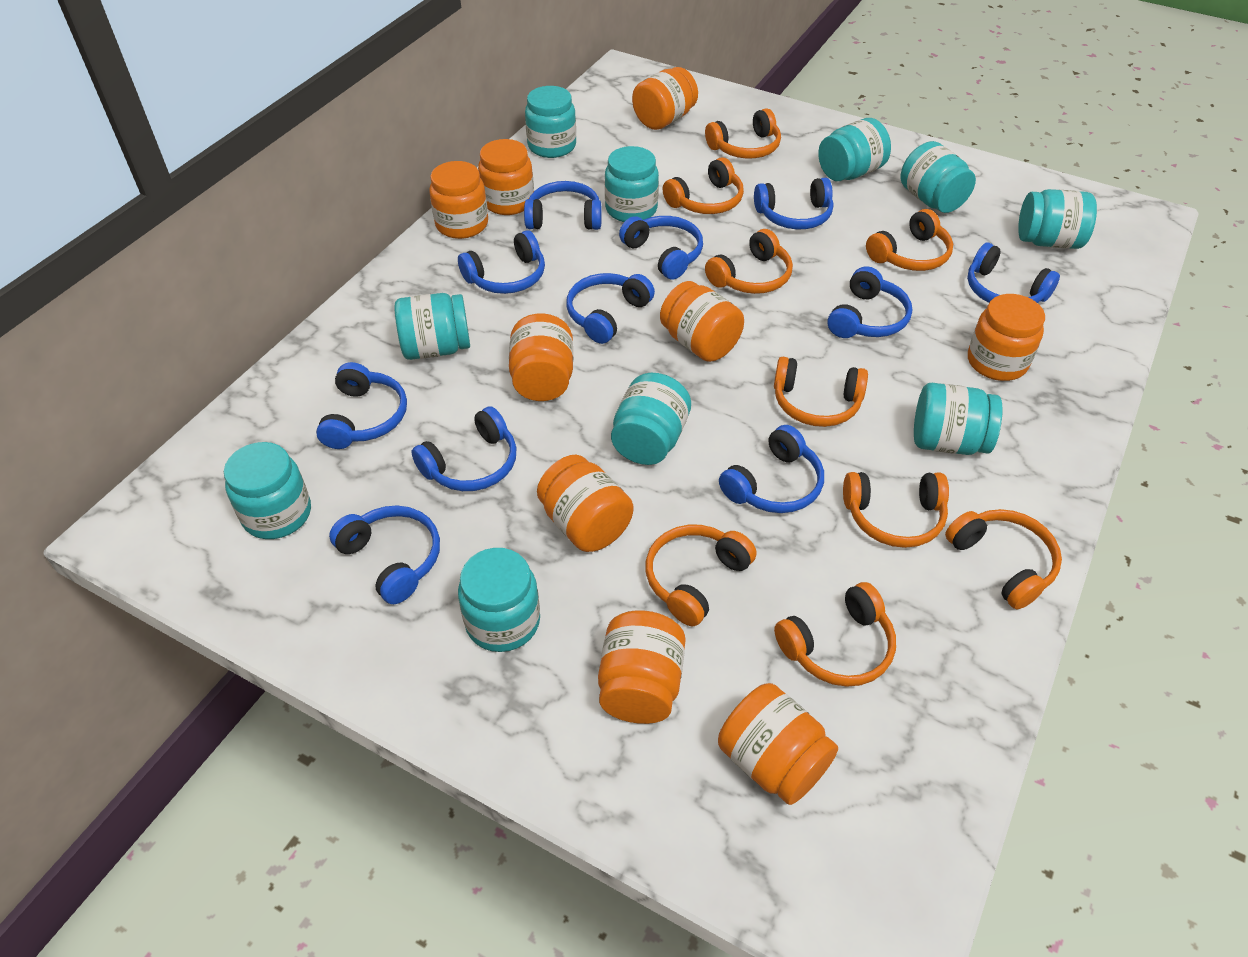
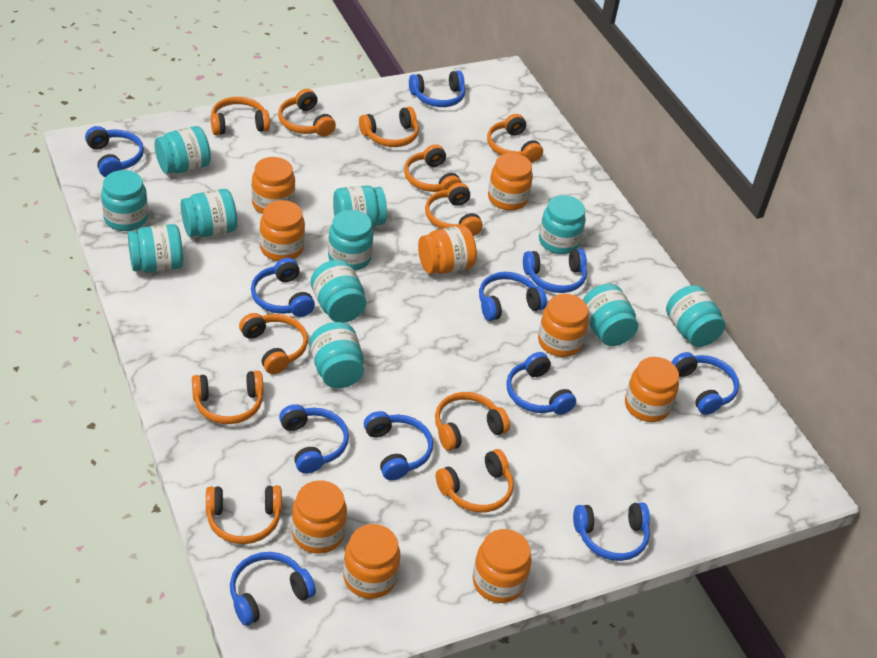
orange headphones: 9 -> 11
turquoise jar: 10 -> 11

